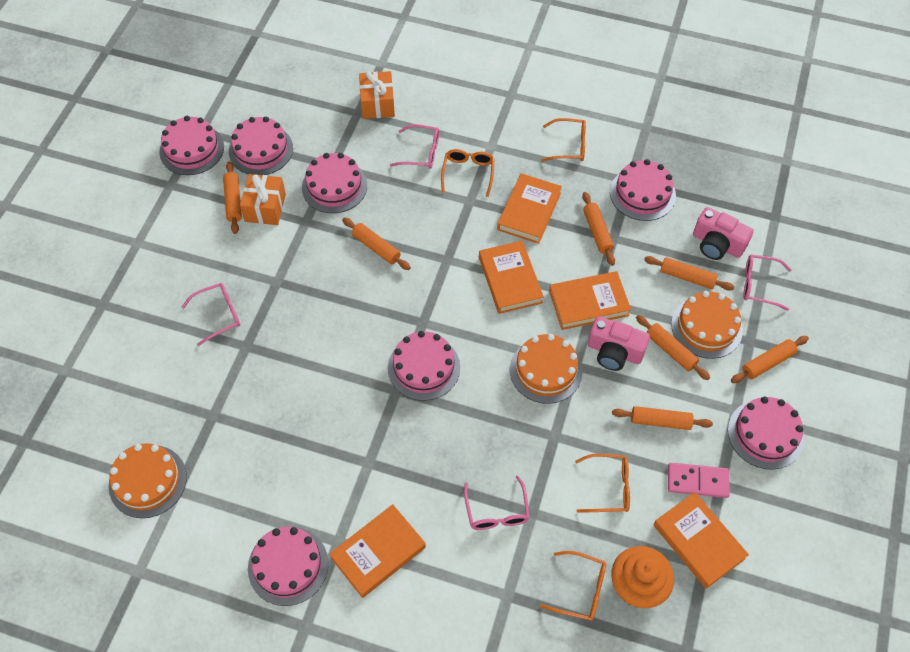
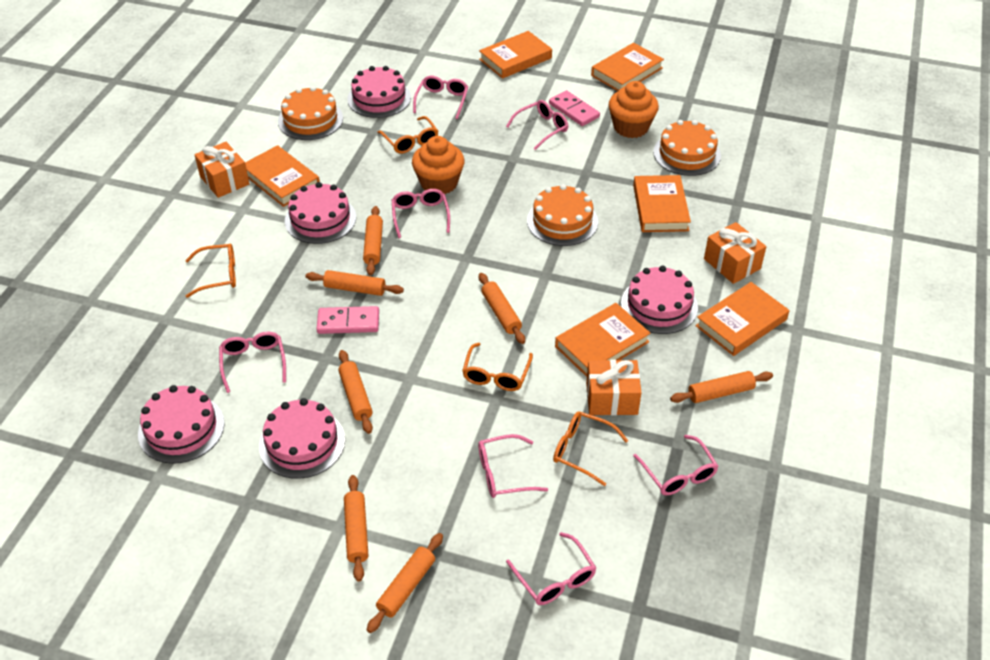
orange book: 5 -> 6
orange cupcake: 1 -> 2
orange gift: 2 -> 3
pink cake: 7 -> 5
pink camera: 2 -> 0
pink domino: 1 -> 2
pink glasses: 4 -> 7

